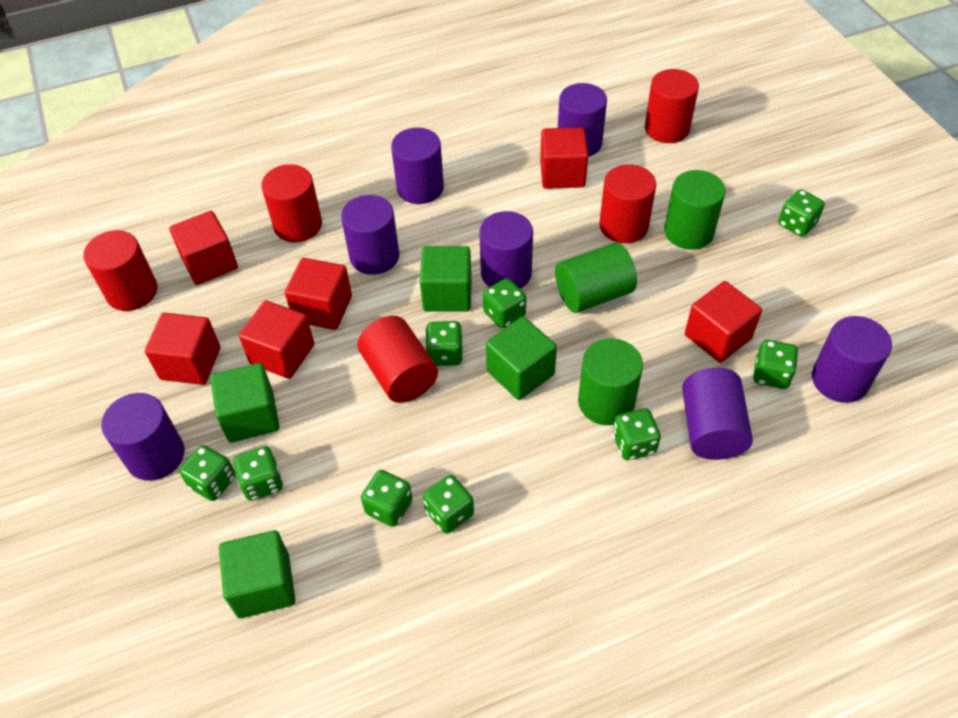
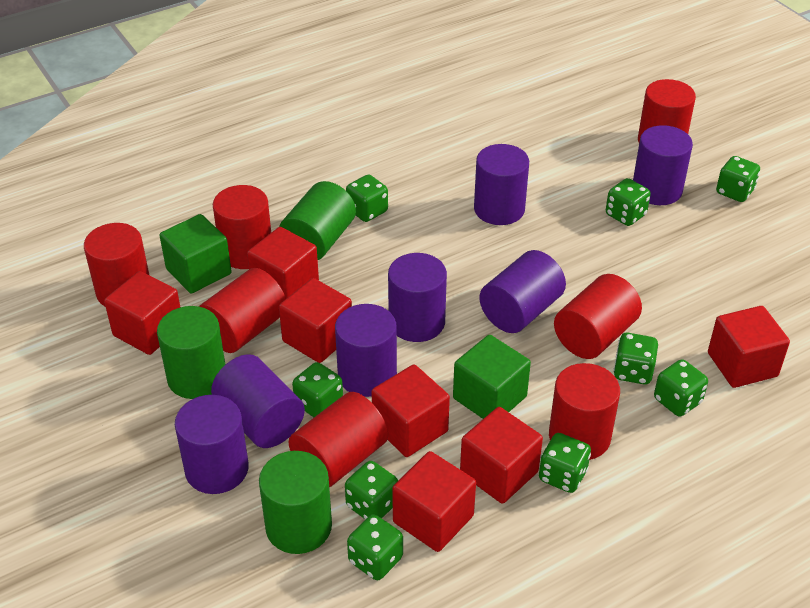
green cube: 4 -> 2
red cube: 6 -> 7
red cylinder: 5 -> 7

